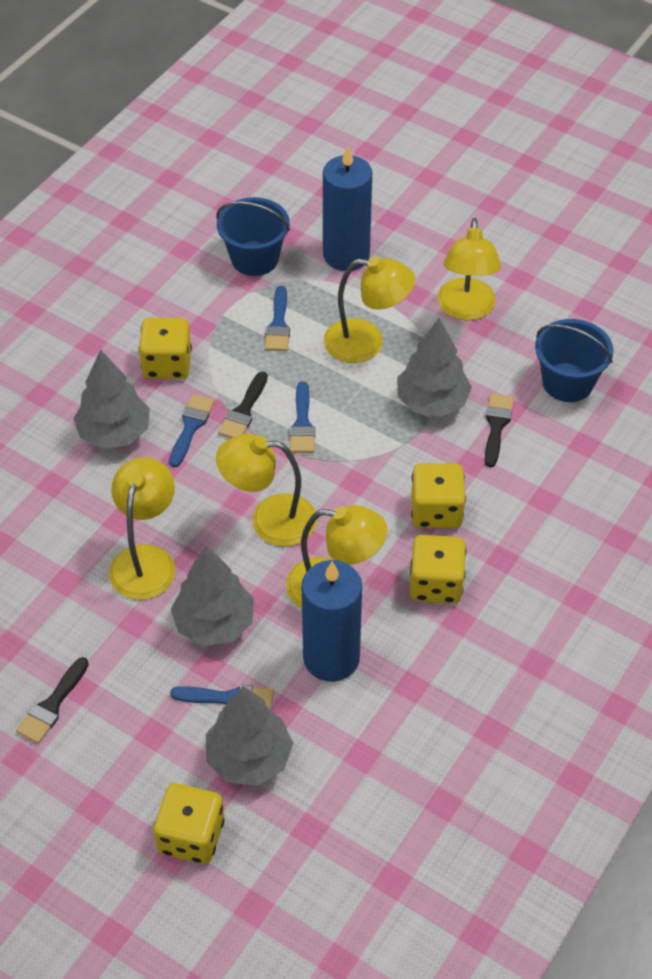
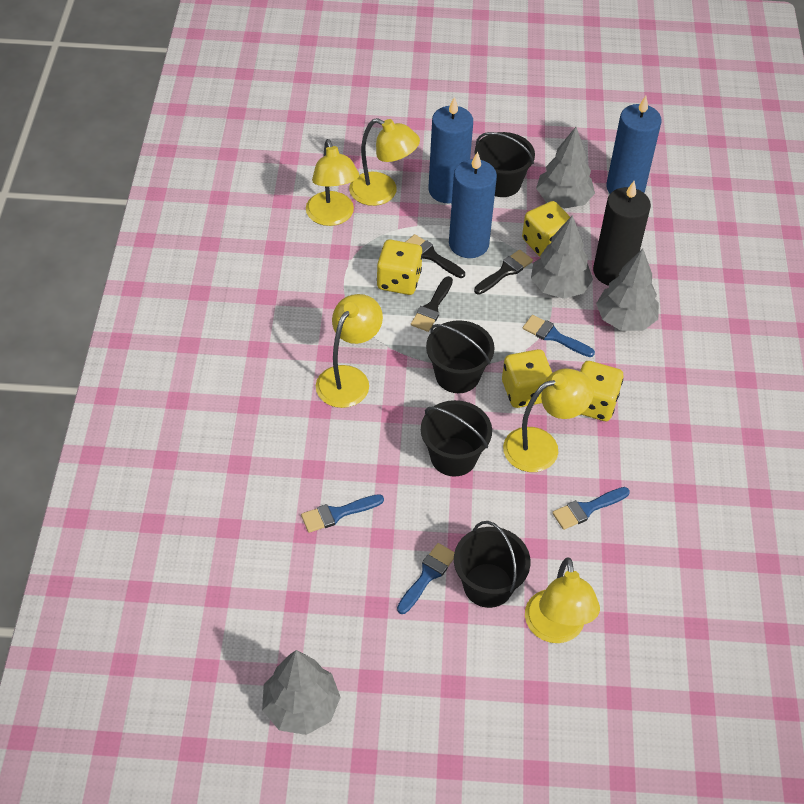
black bucket: 0 -> 4
black candle: 0 -> 1
blue bucket: 2 -> 0
blue candle: 2 -> 3

